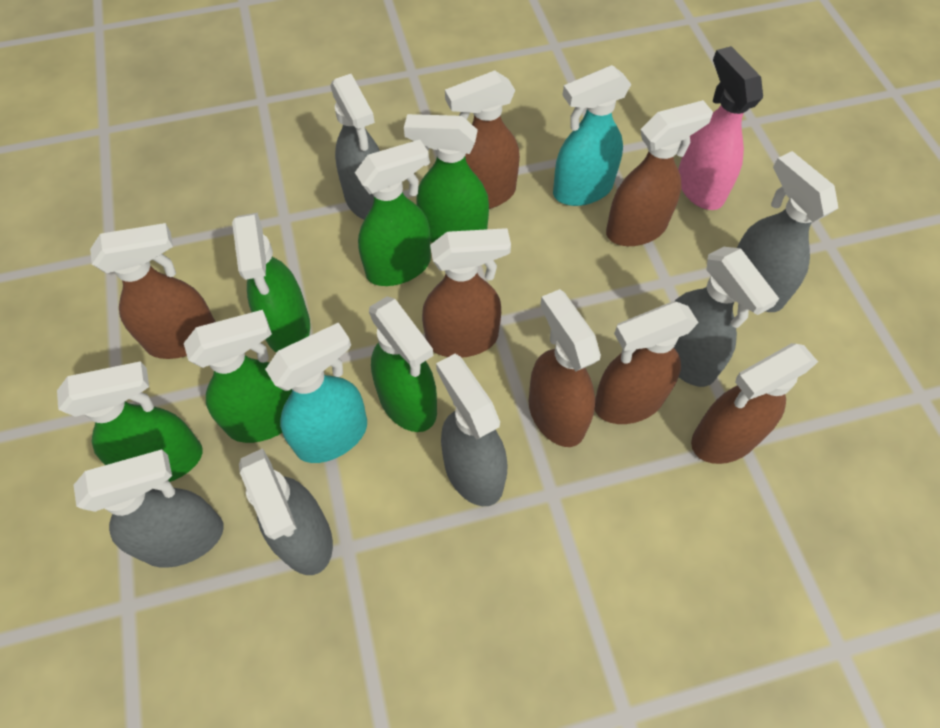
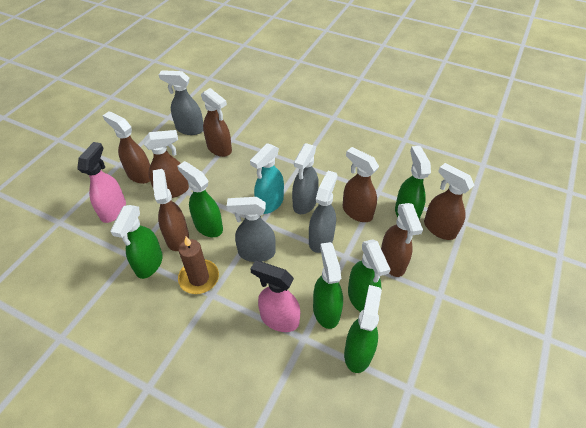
brown candle: 0 -> 1
grey spray bottle: 6 -> 4
pink spray bottle: 1 -> 2
turquoise spray bottle: 2 -> 1

